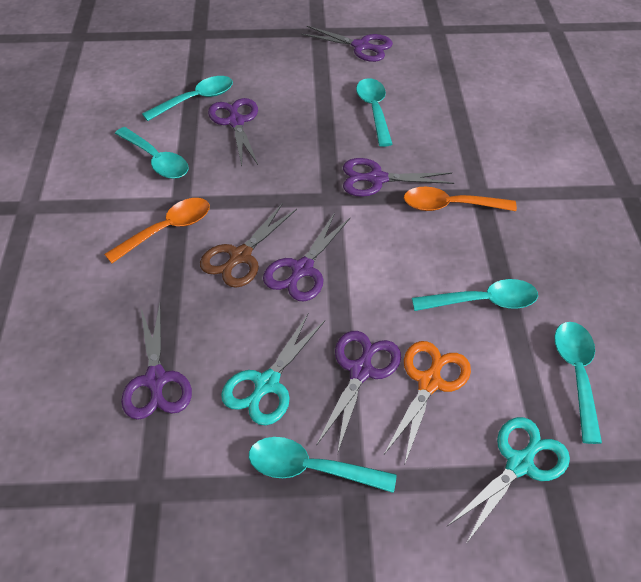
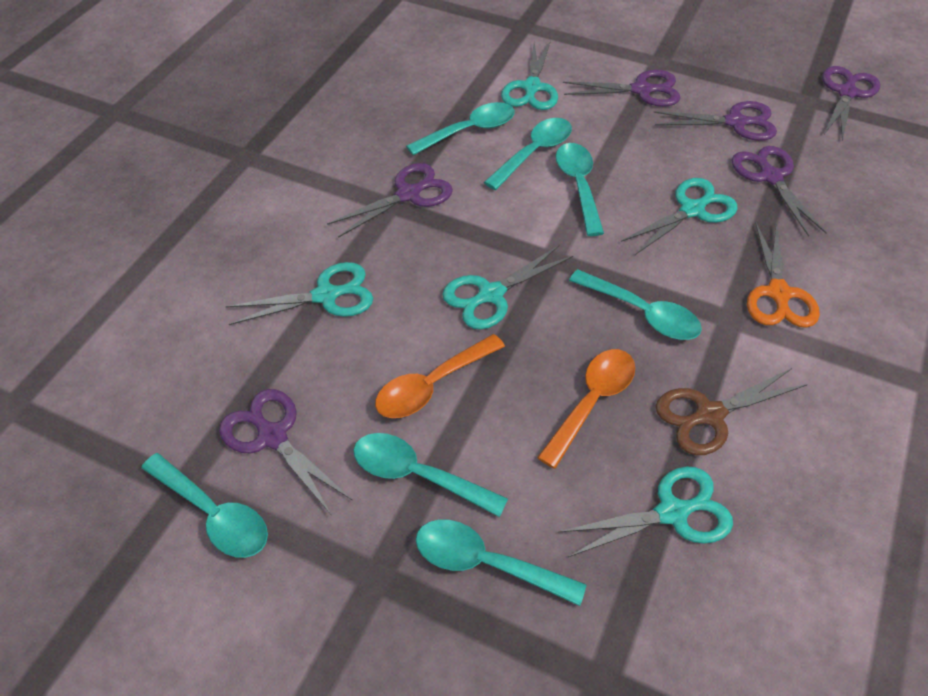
turquoise scissors: 2 -> 5
turquoise spoon: 6 -> 7

